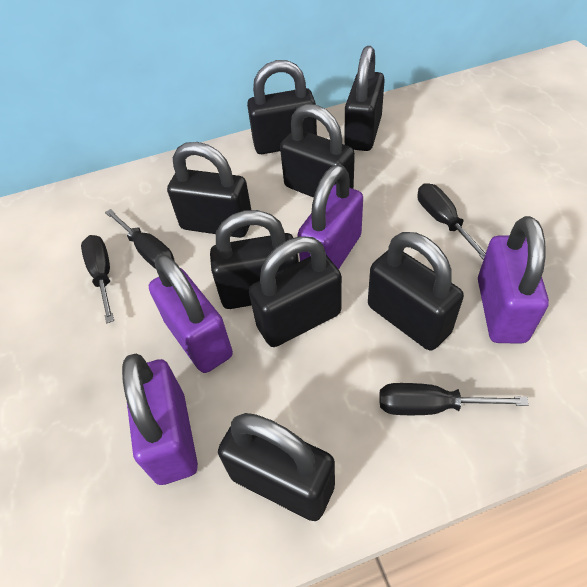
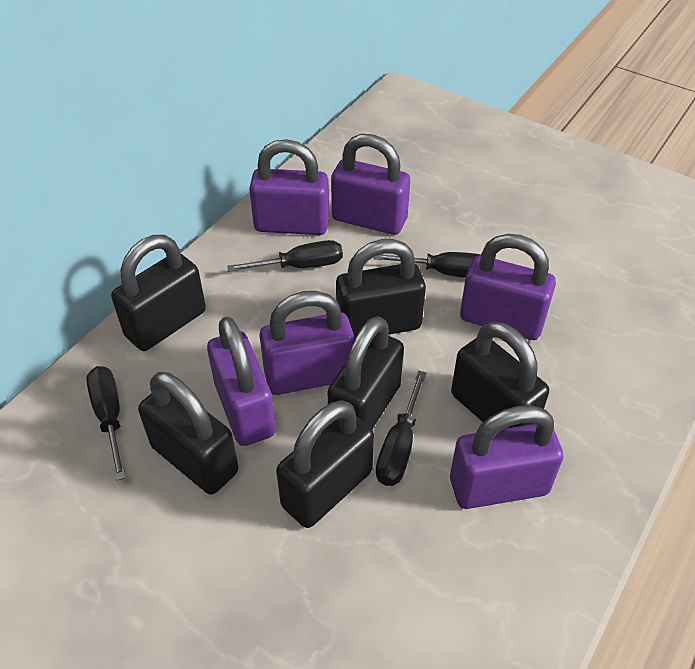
black padlock: 8 -> 6
purple padlock: 4 -> 6

